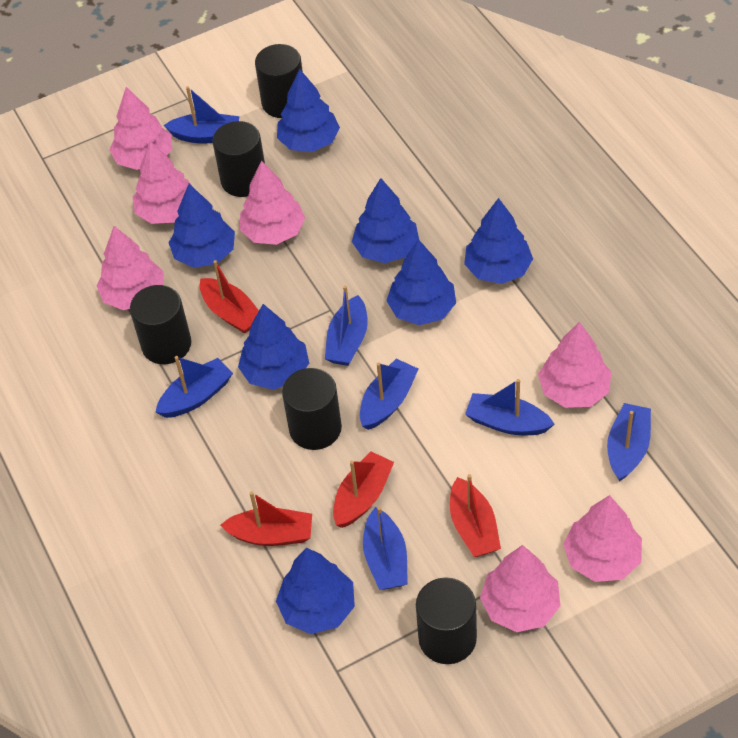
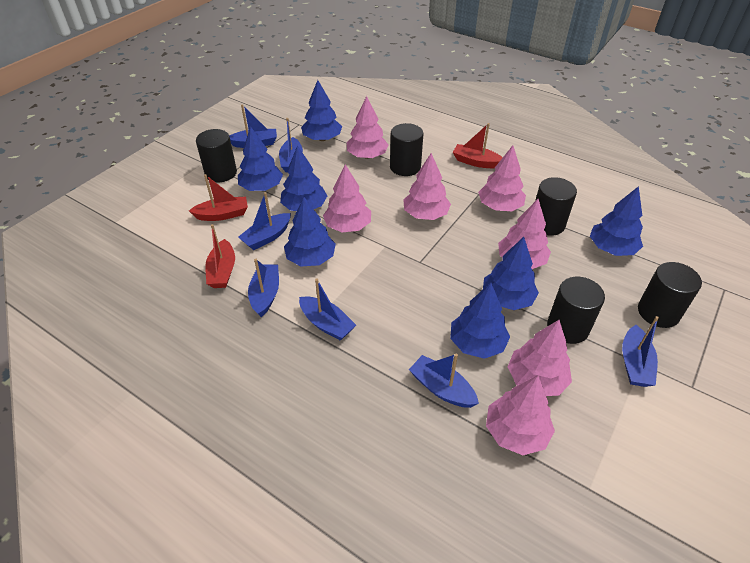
red boat: 4 -> 3

